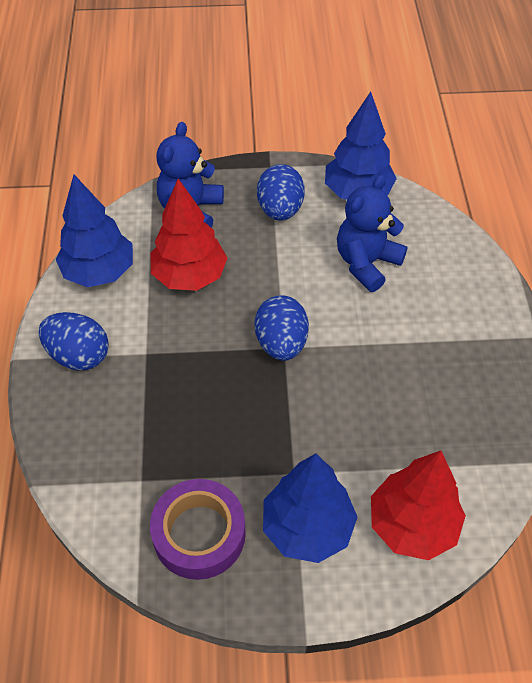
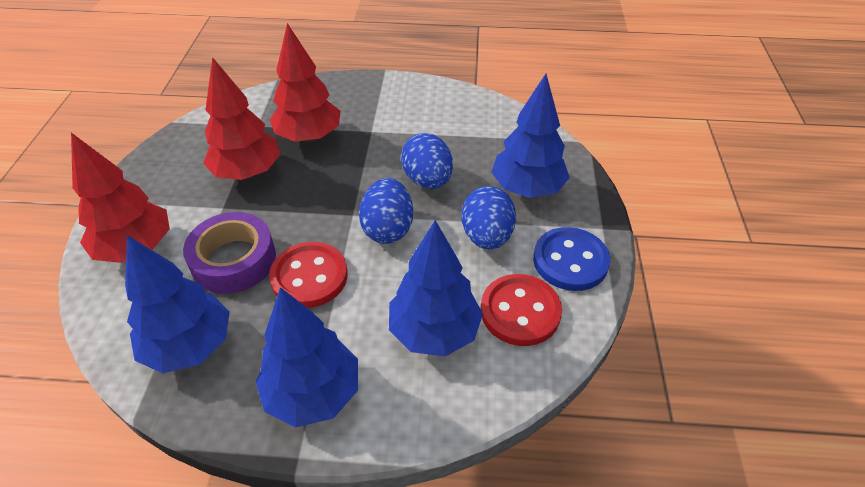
blue button: 0 -> 1
blue teddy bear: 2 -> 0
blue tree: 3 -> 4
red button: 0 -> 2
red tree: 2 -> 3

